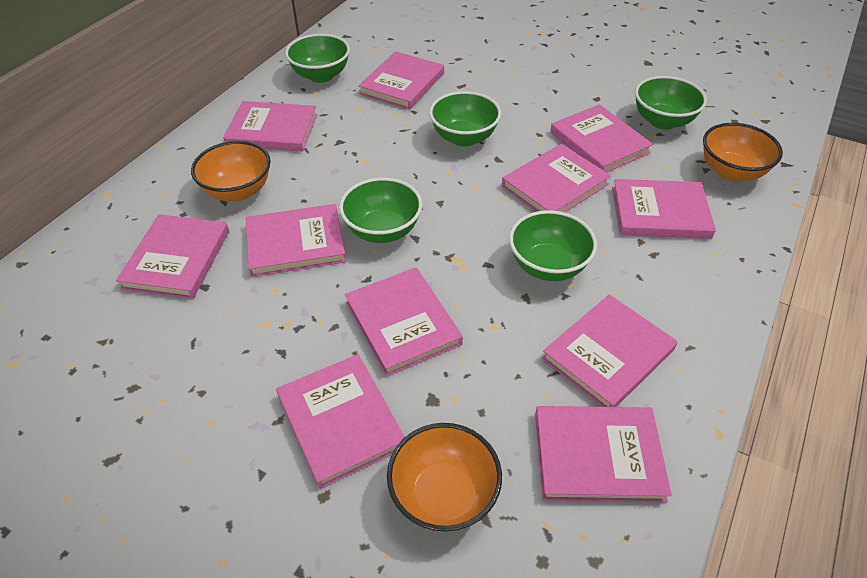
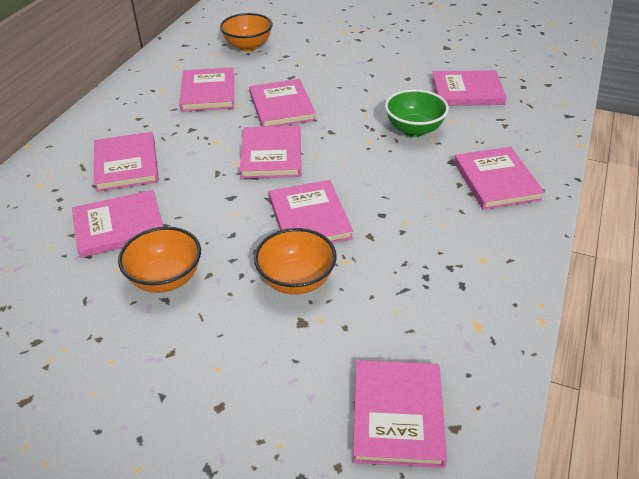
green bowl: 5 -> 1
pink book: 11 -> 9

